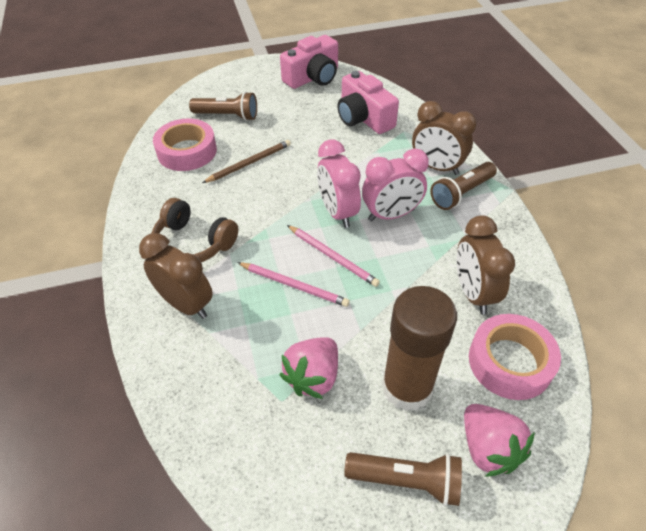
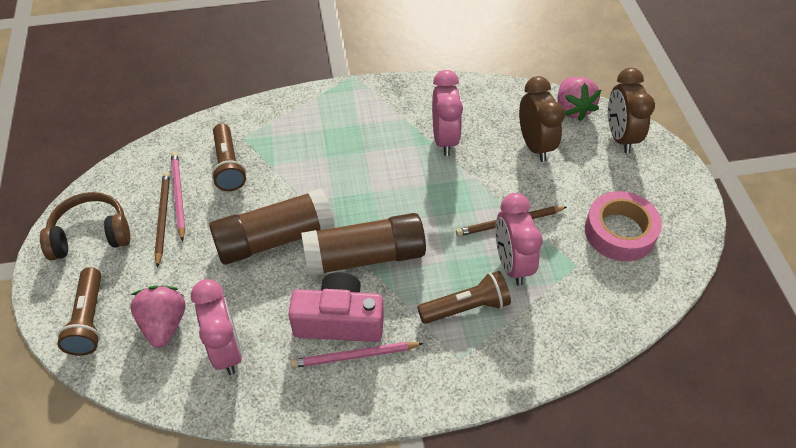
brown clock: 3 -> 2
brown glue stick: 1 -> 2
brown pencil: 1 -> 2
pink camera: 2 -> 1
pink clock: 2 -> 3
pink tape: 2 -> 1

